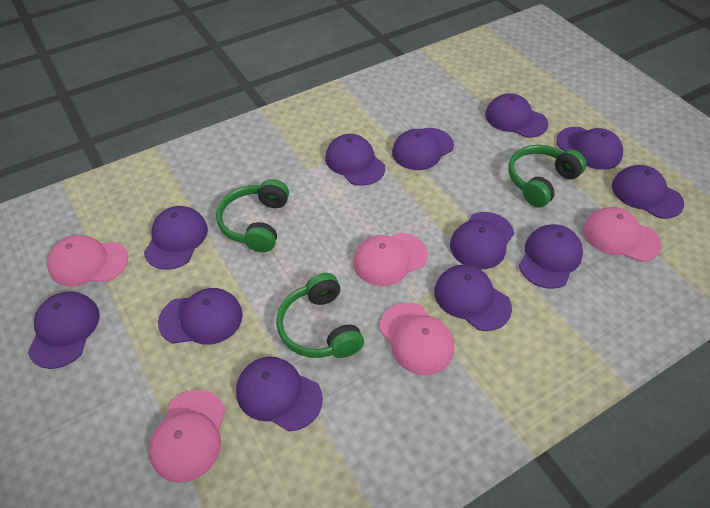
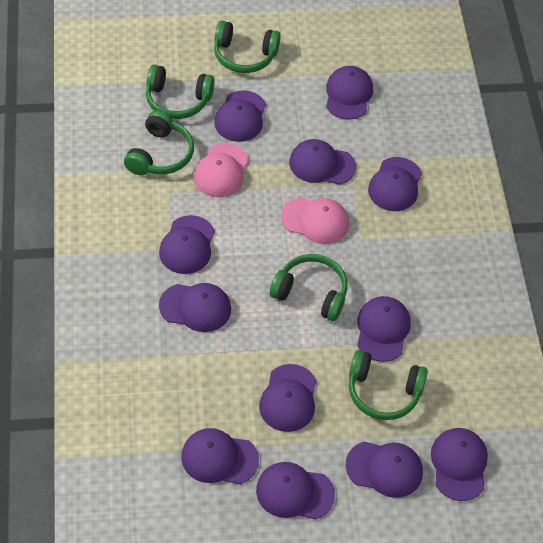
green headphones: 3 -> 5
pink cap: 5 -> 2

